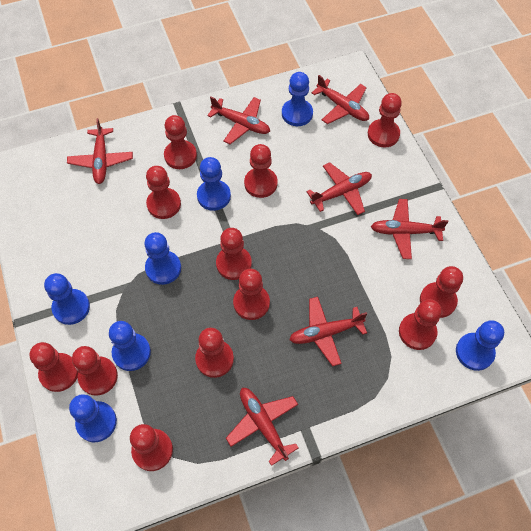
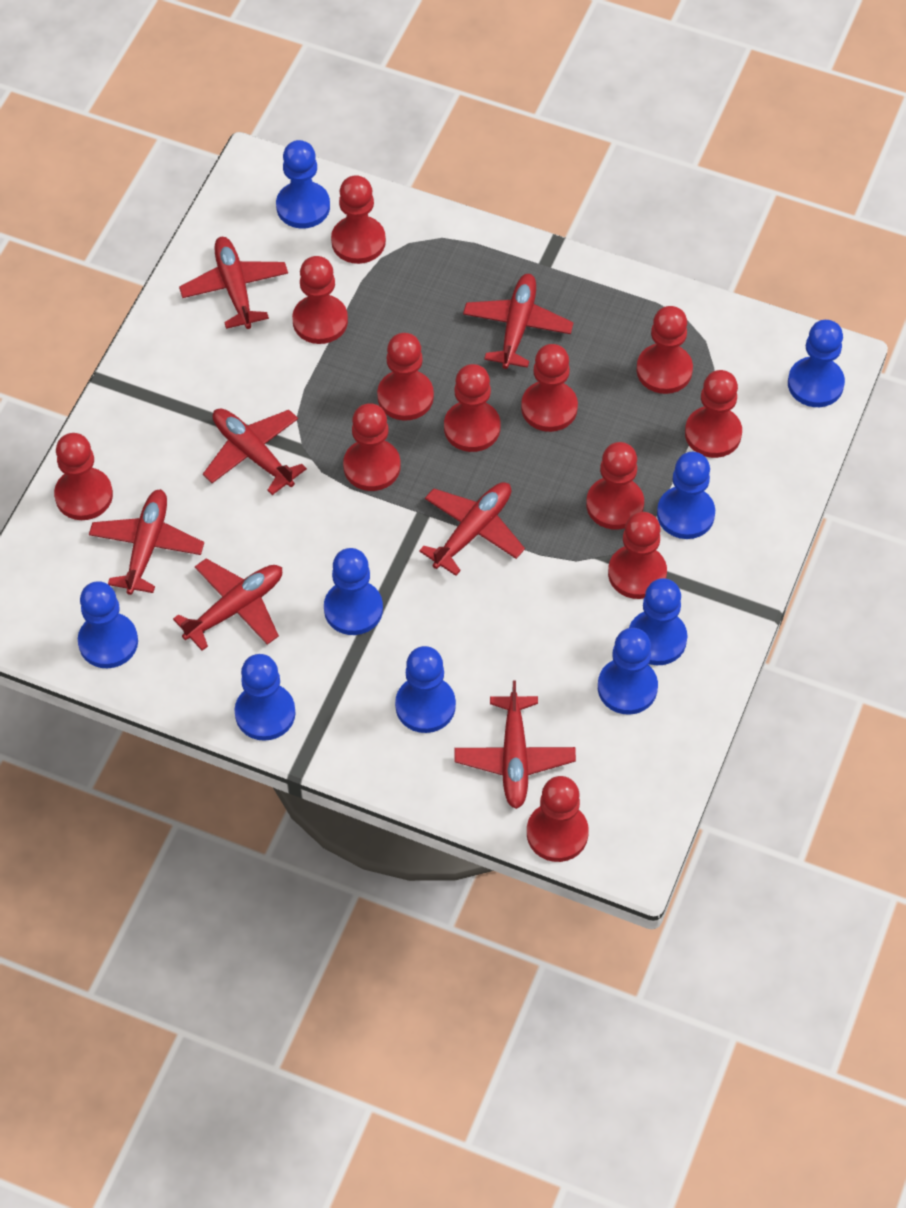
blue pawn: 7 -> 9

